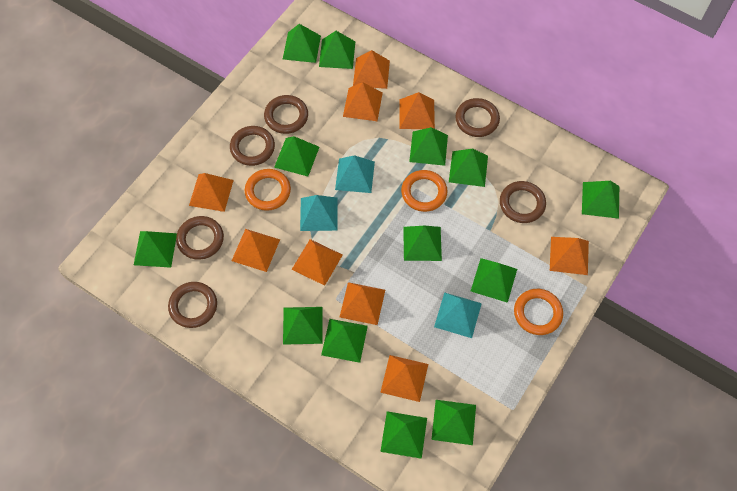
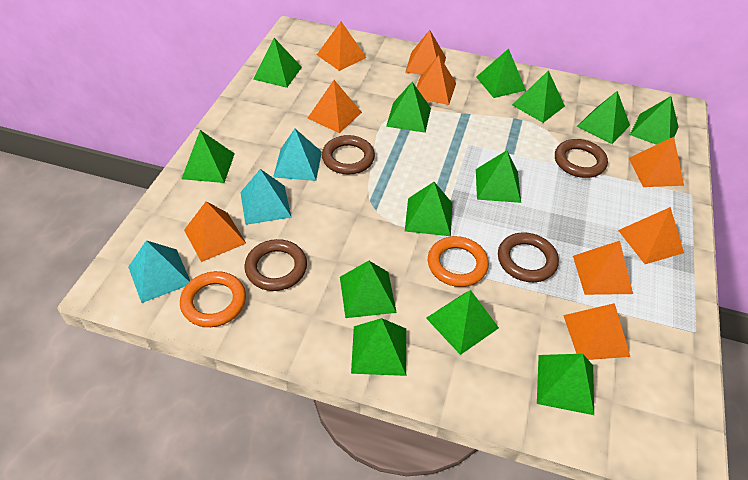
brown ring: 6 -> 4
orange ring: 3 -> 2

